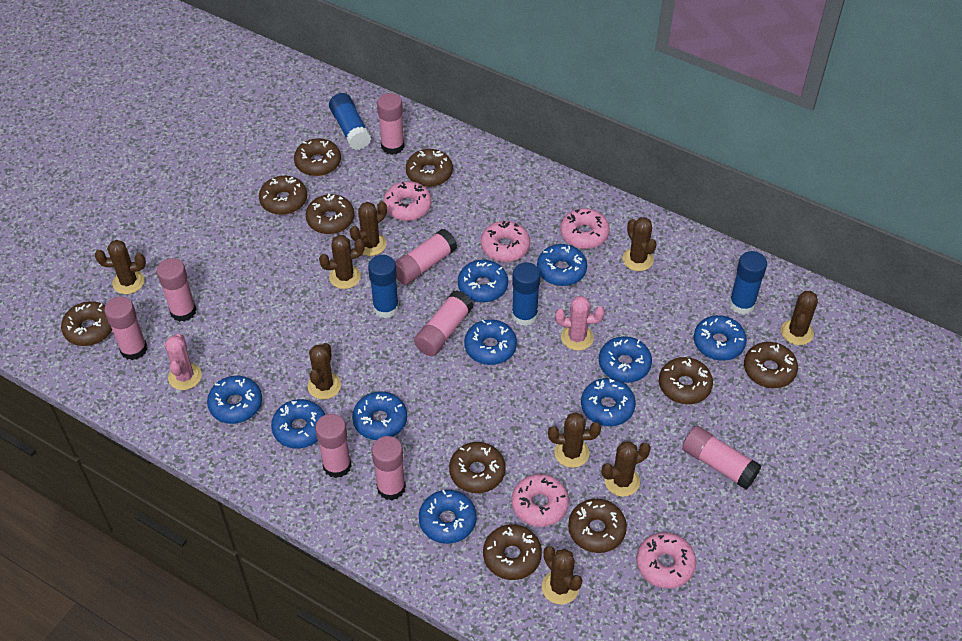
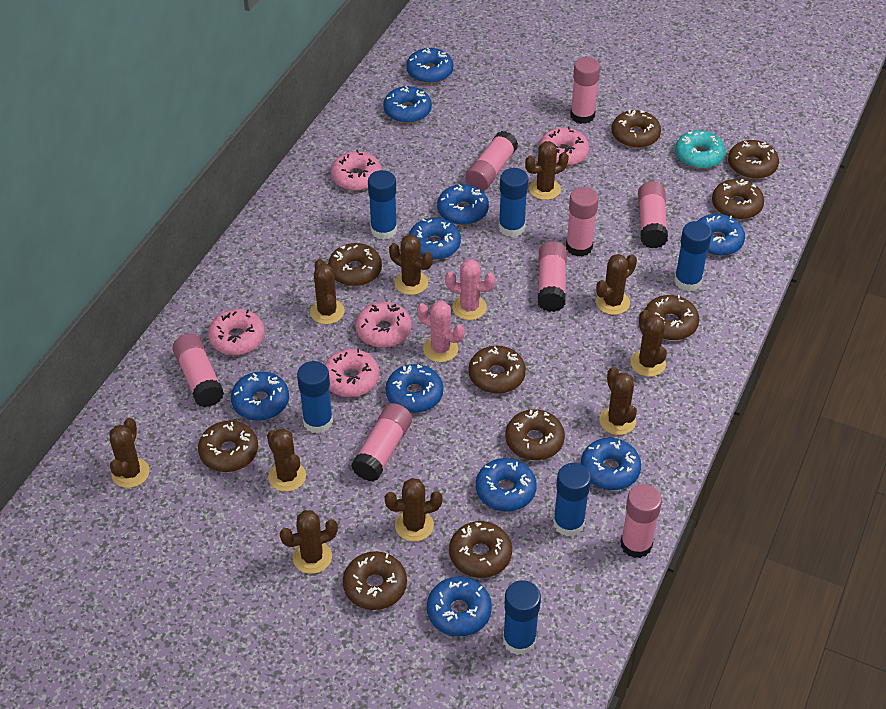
blue glue stick: 4 -> 6
brown cactus: 9 -> 10
turquoise donut: 0 -> 1

